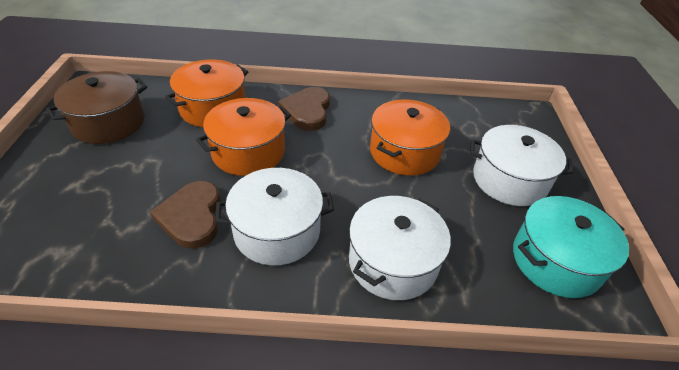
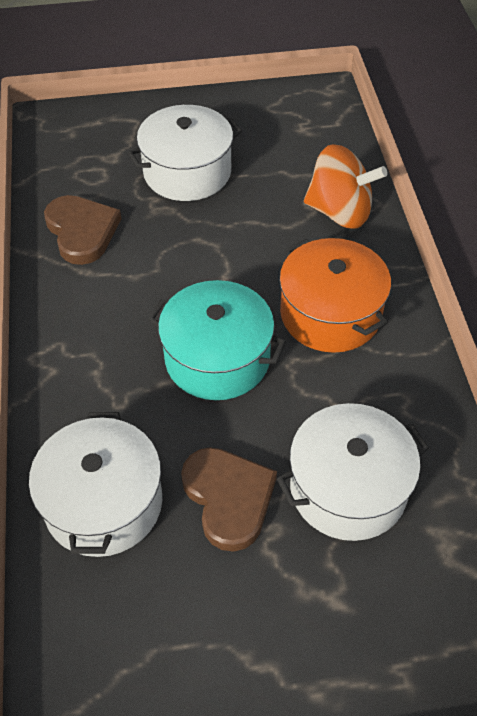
brown pot: 1 -> 0
orange pot: 3 -> 1
orange spinning top: 0 -> 1

